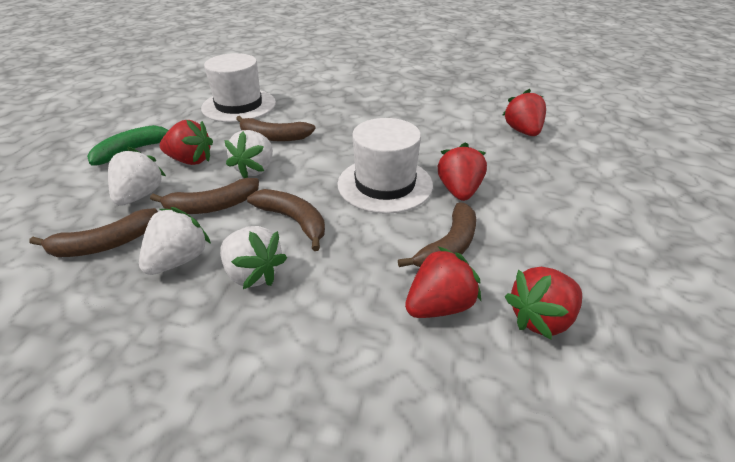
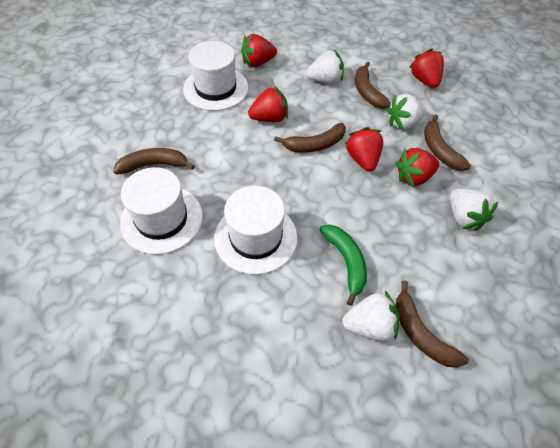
white hat: 2 -> 3

